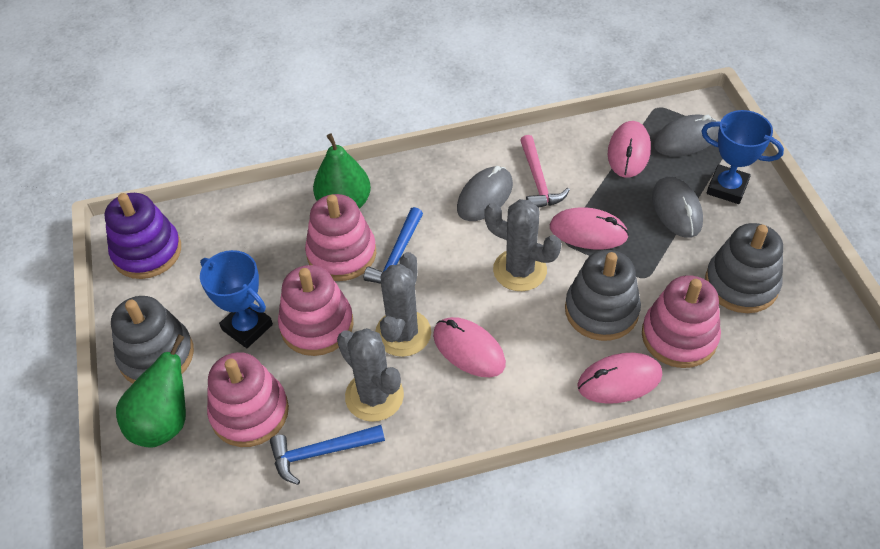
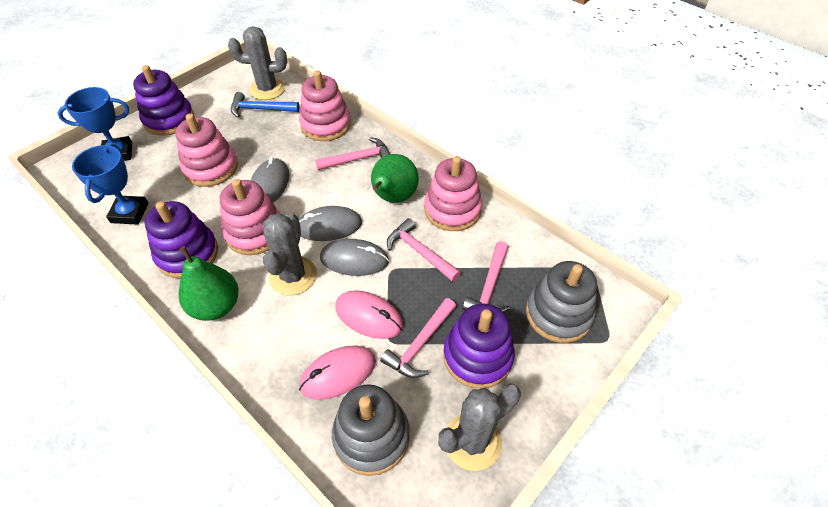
blue hammer: 2 -> 1
grey stacking toy: 3 -> 2
pink hammer: 1 -> 4
pink mouse: 4 -> 2
purple stacking toy: 1 -> 3

